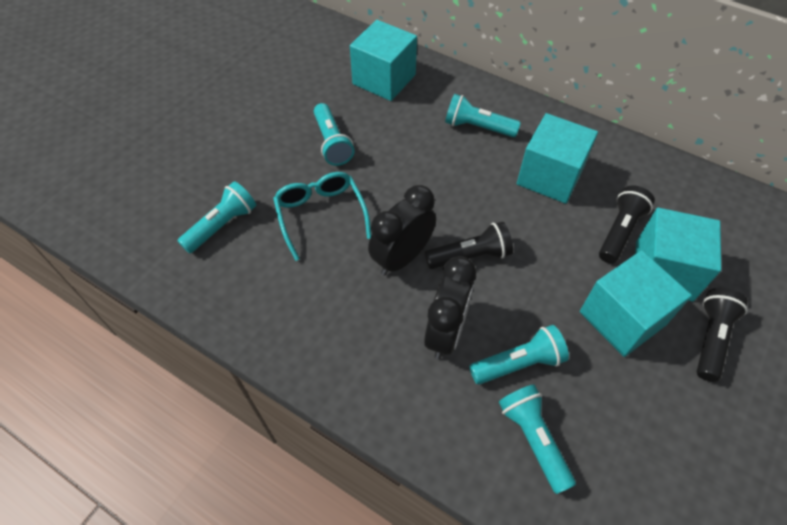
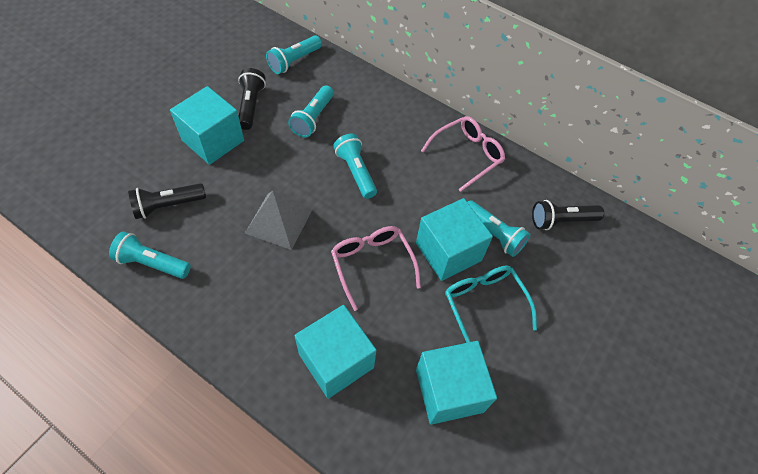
black clock: 2 -> 0
grey pyramid: 0 -> 1
pink glasses: 0 -> 2

